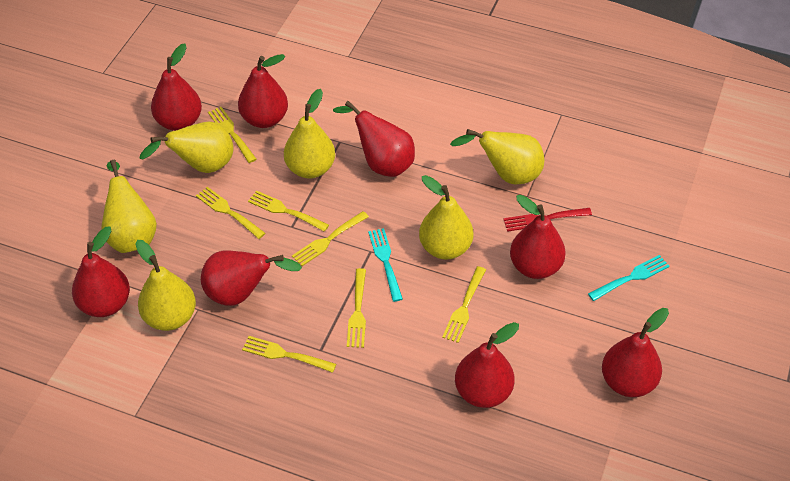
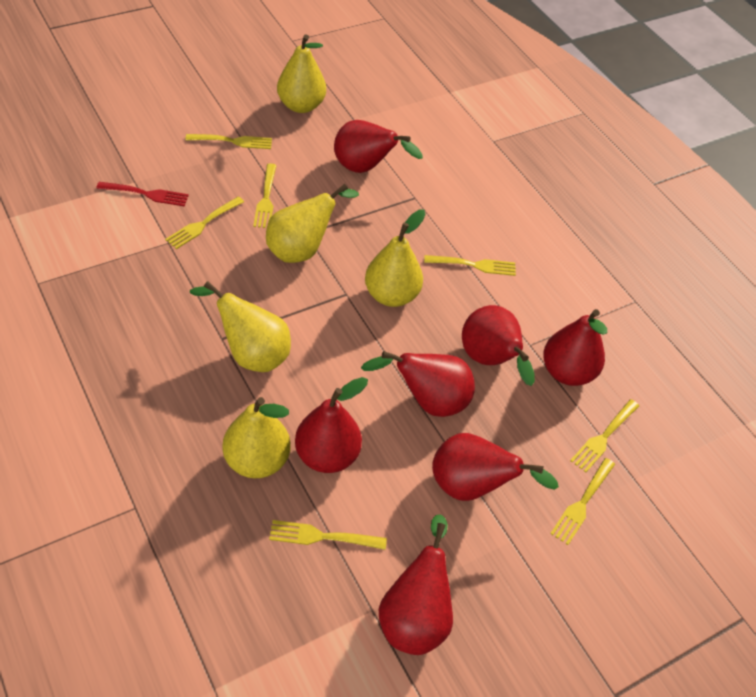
red pear: 8 -> 7
turquoise fork: 2 -> 0
yellow pear: 6 -> 5

